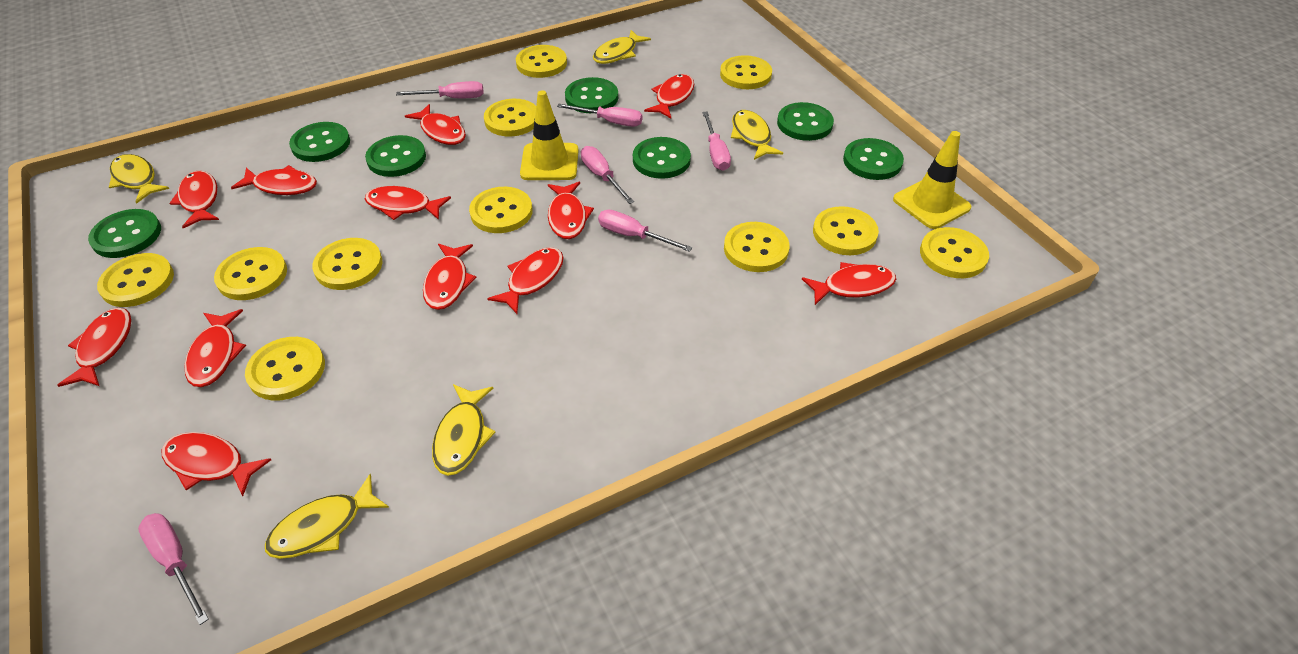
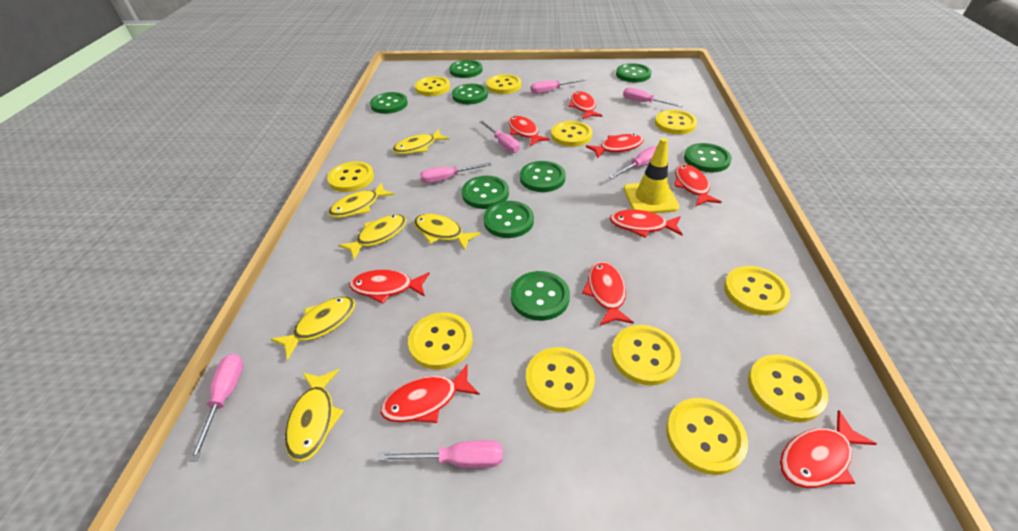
green button: 7 -> 9
pink screwdriver: 6 -> 7
red fish: 12 -> 9
yellow fish: 5 -> 6
yellow traffic cone: 2 -> 1

